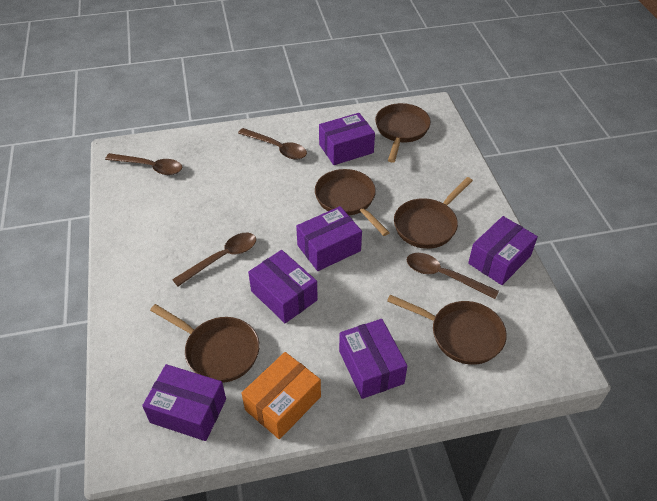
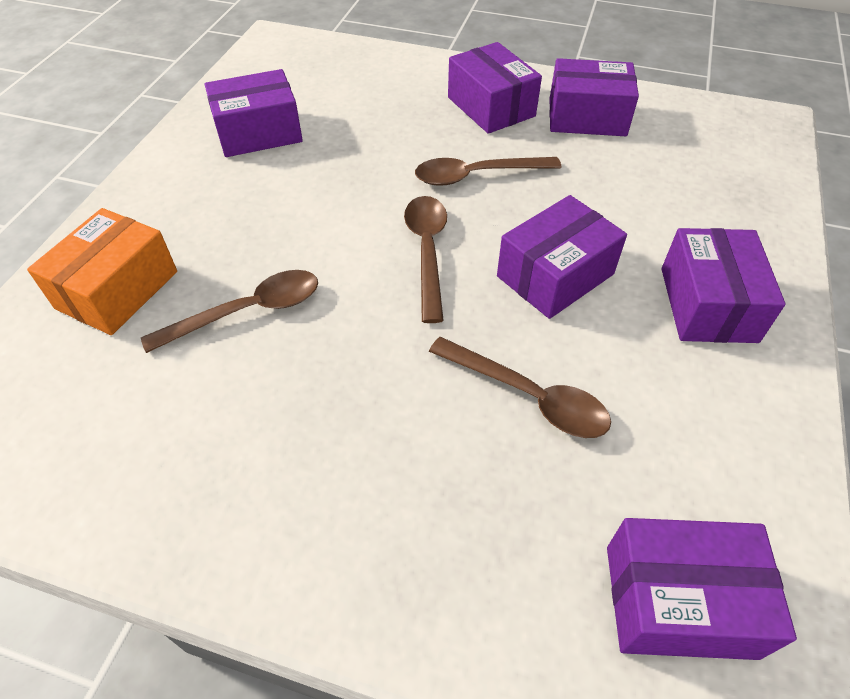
brown pan: 5 -> 0

